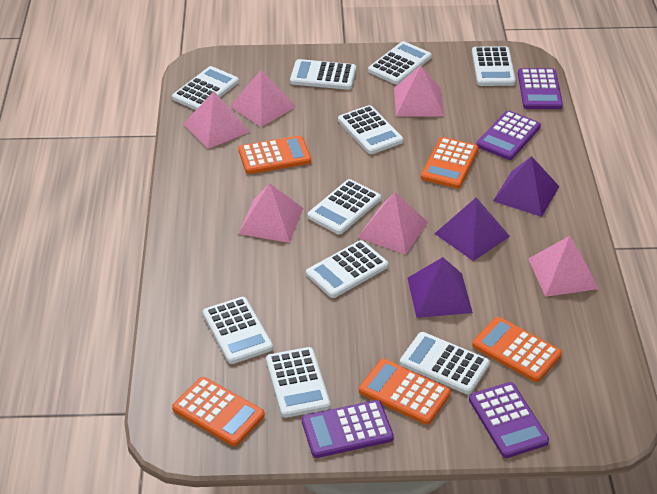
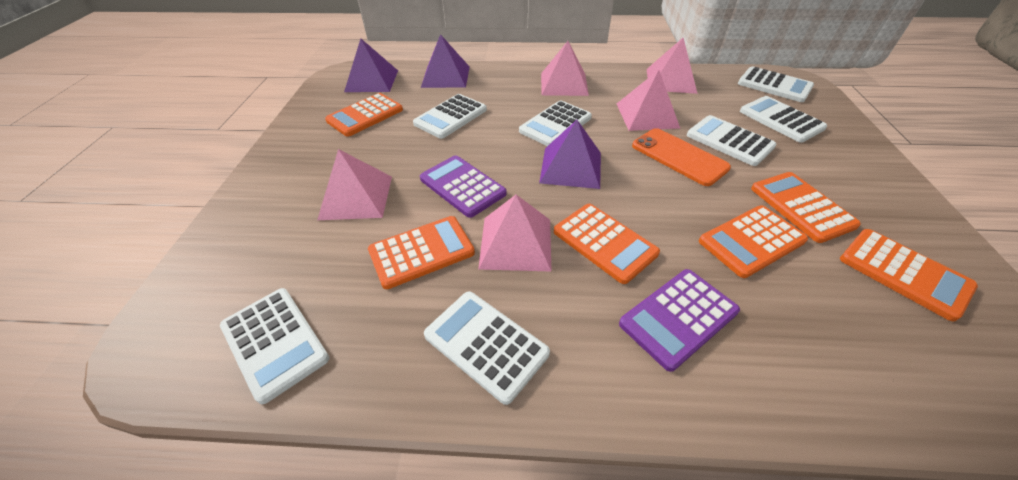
orange calculator: 5 -> 6
orange phone: 0 -> 1
pink pyramid: 6 -> 5
purple calculator: 4 -> 2
white calculator: 10 -> 7

